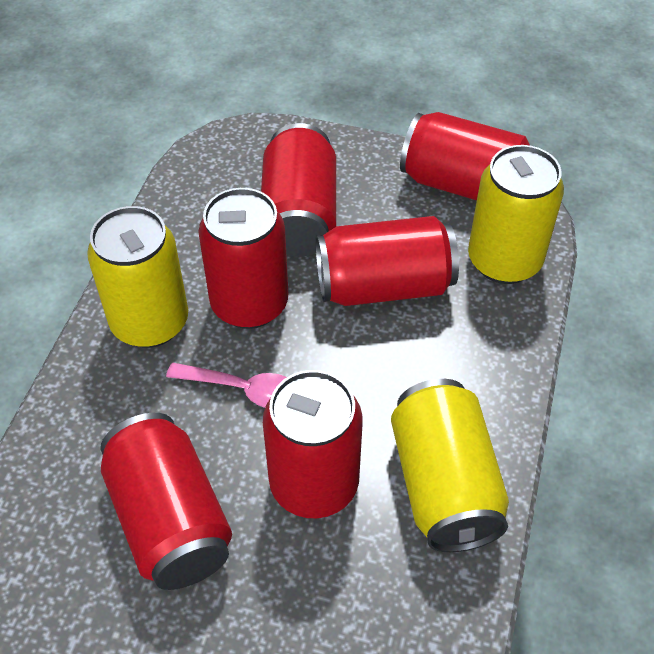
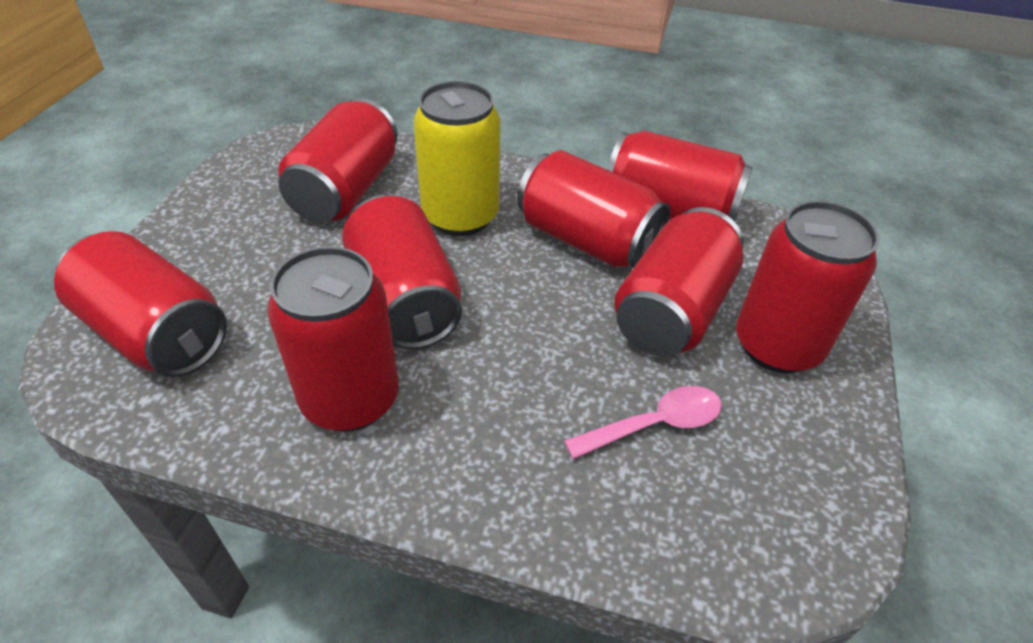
red can: 6 -> 8
yellow can: 3 -> 1

